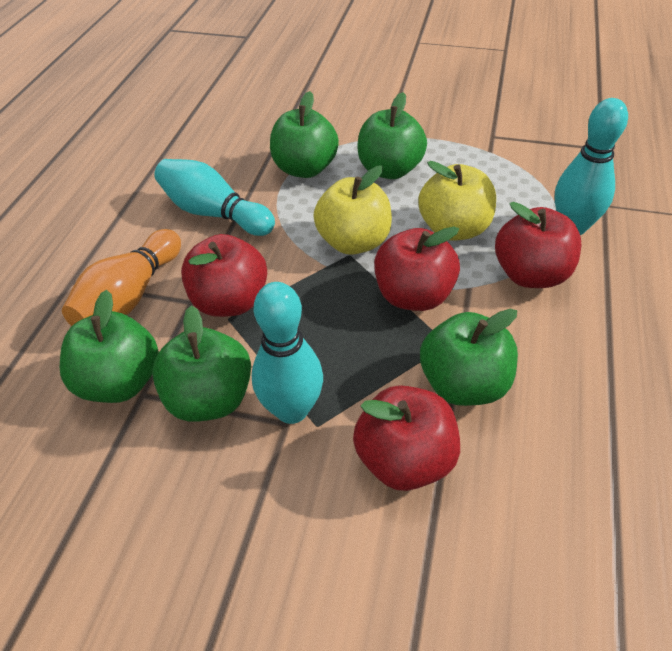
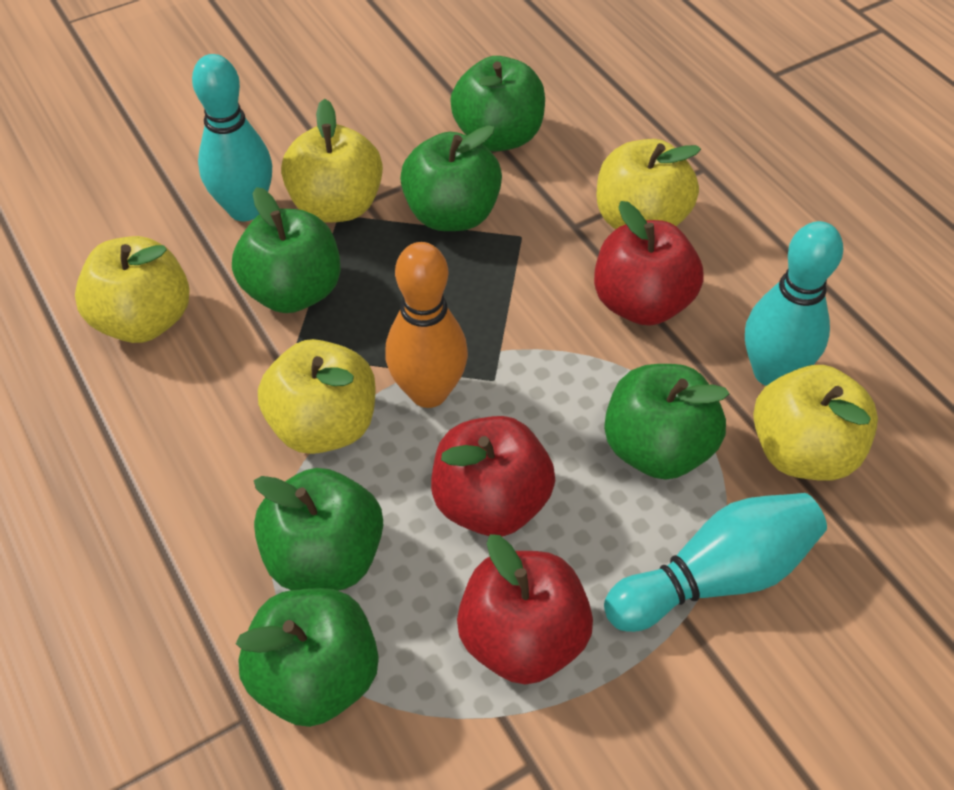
green apple: 5 -> 6
red apple: 4 -> 3
yellow apple: 2 -> 5

